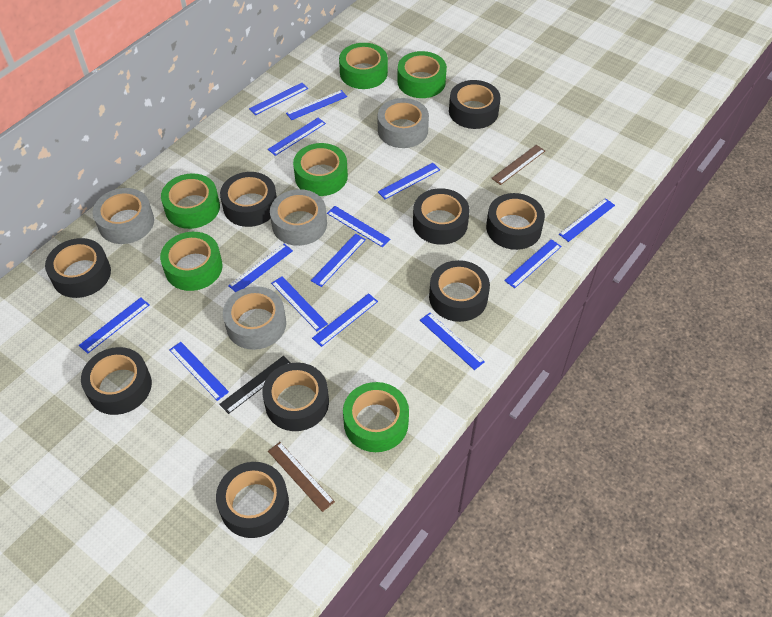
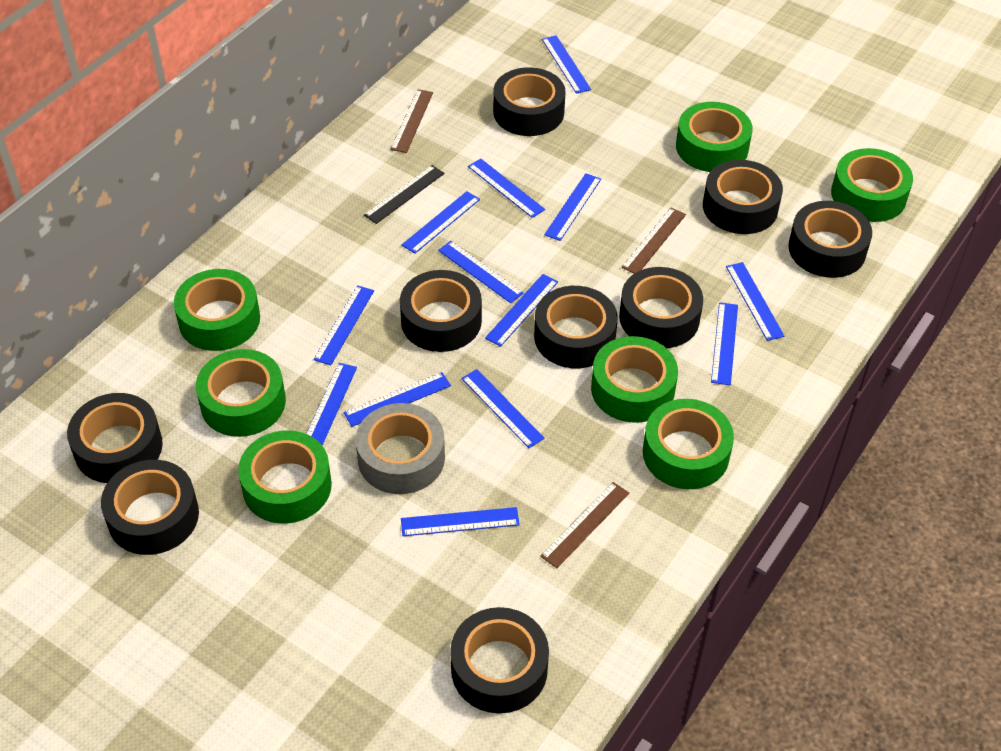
blue ruler: 14 -> 13
brown ruler: 2 -> 3
green tape: 6 -> 7
grey tape: 4 -> 1

